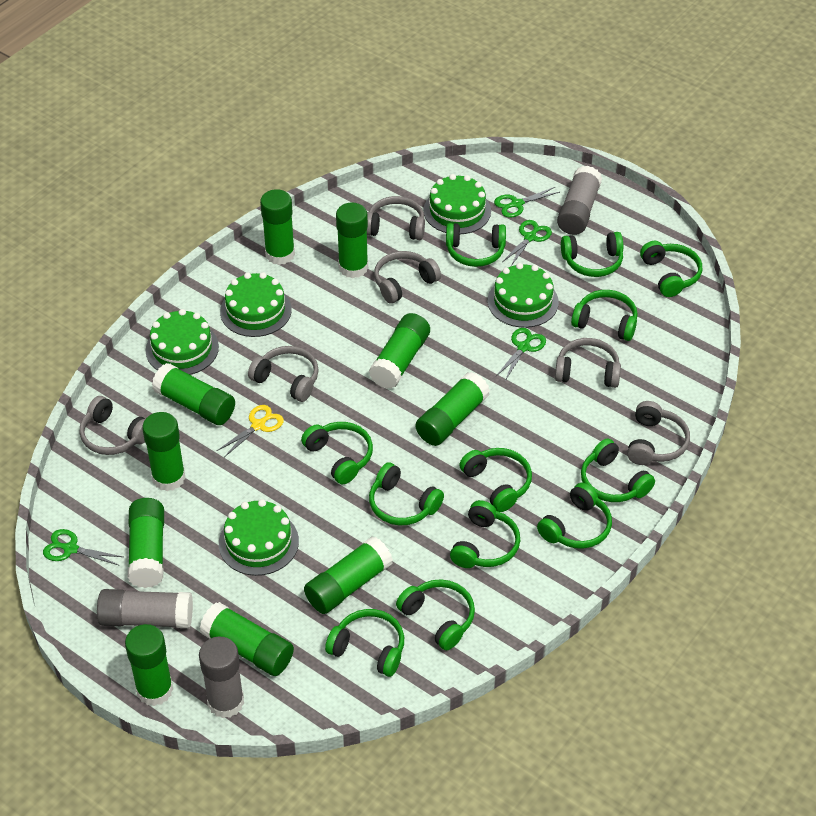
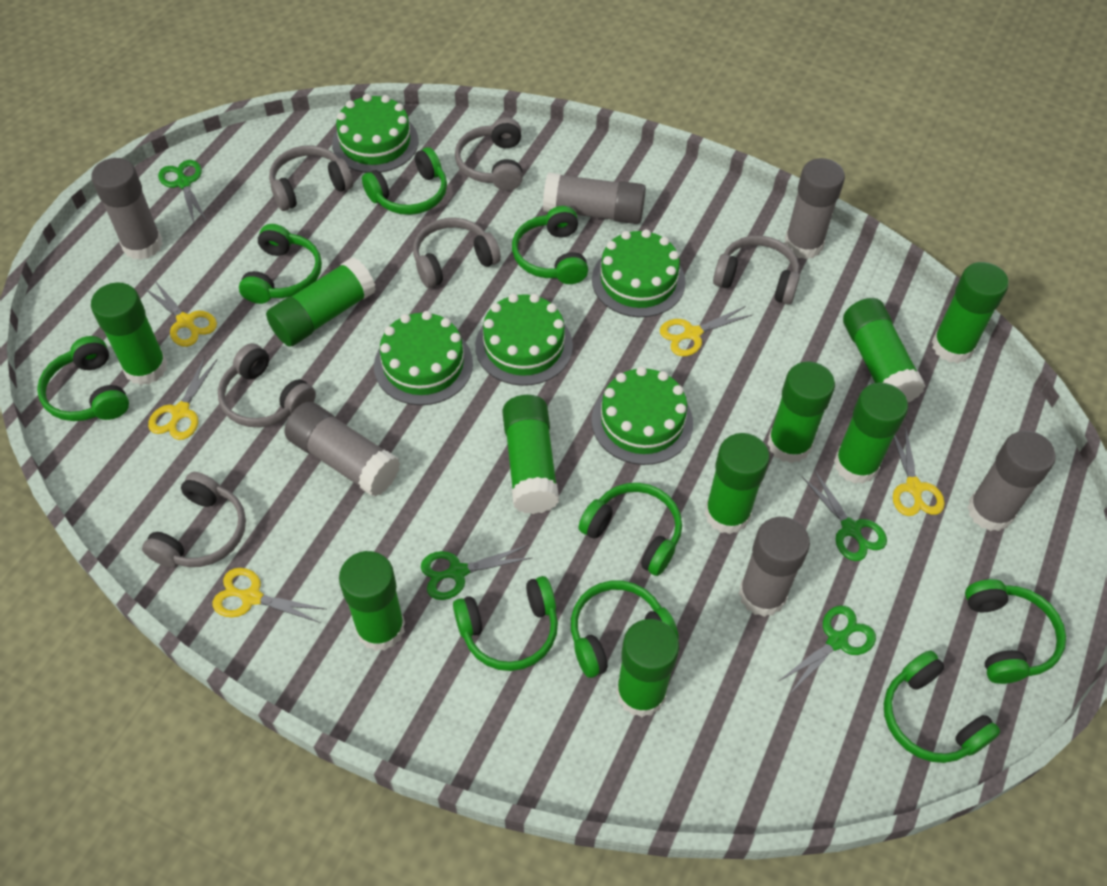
green headphones: 12 -> 9
grey glue stick: 3 -> 6
yellow scissors: 1 -> 5

